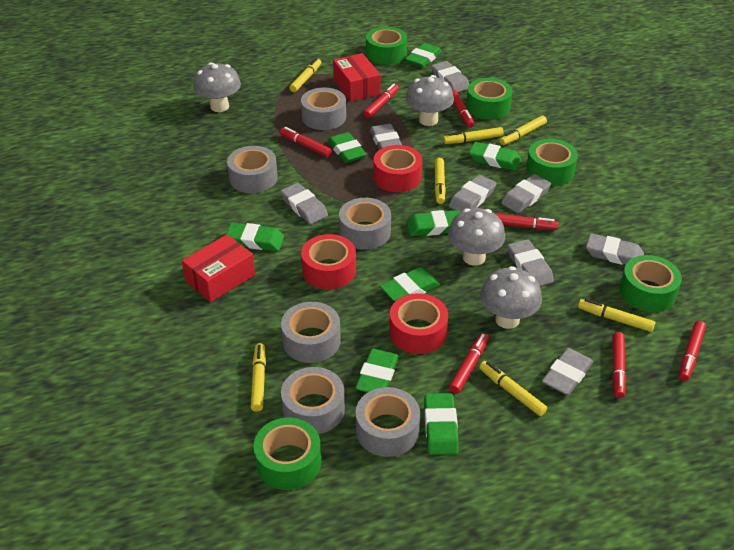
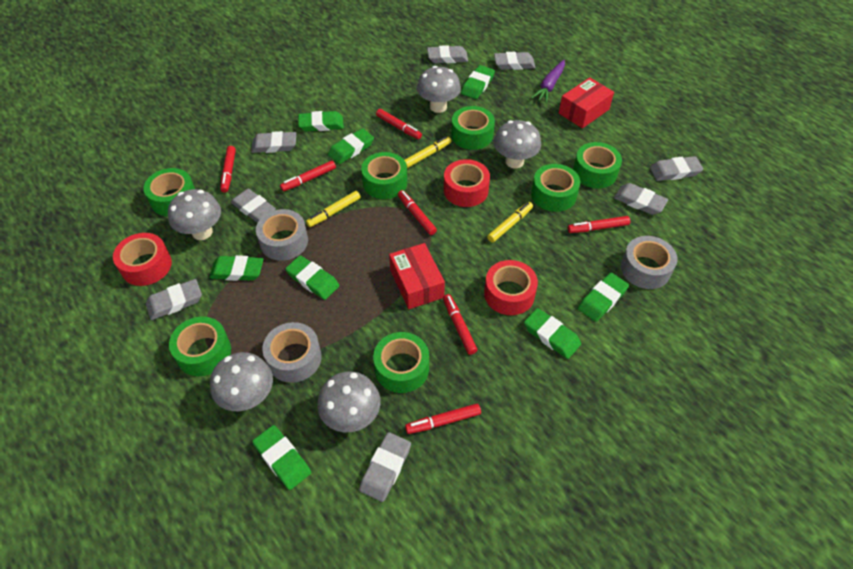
green tape: 5 -> 7
grey mushroom: 4 -> 5
grey tape: 6 -> 3
purple carrot: 0 -> 1
yellow marker: 7 -> 3

